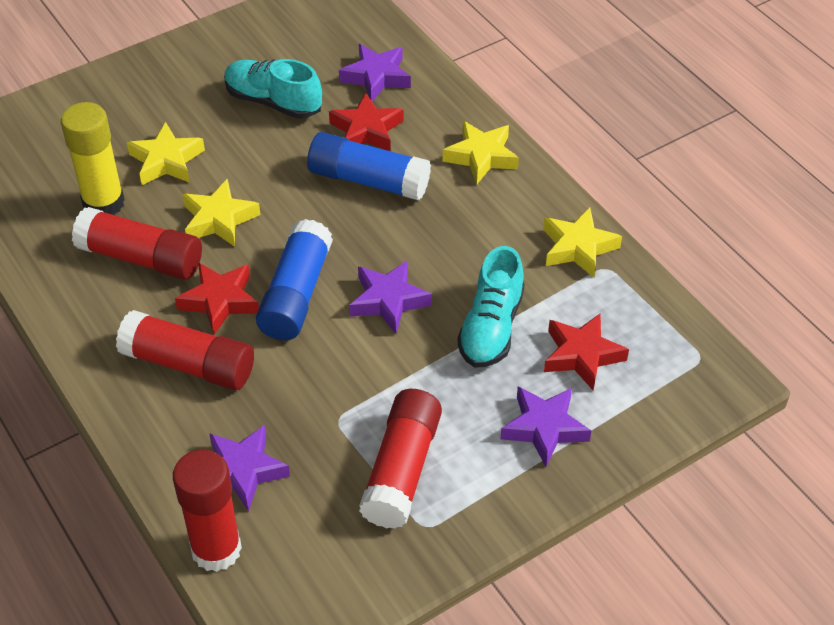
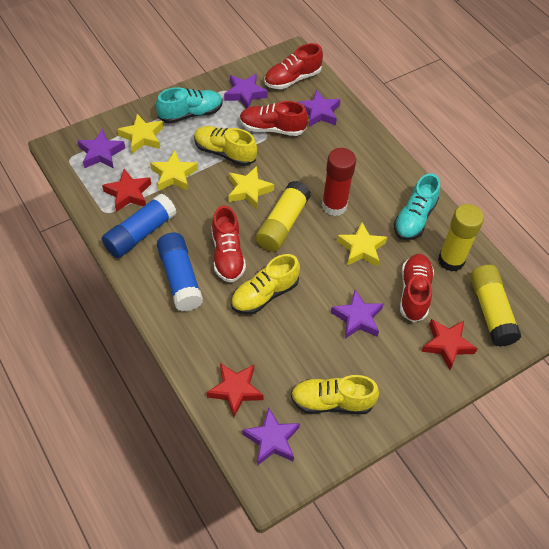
purple star: 4 -> 5
red glue stick: 4 -> 1
red shoe: 0 -> 4
yellow glue stick: 1 -> 3
yellow shoe: 0 -> 3

